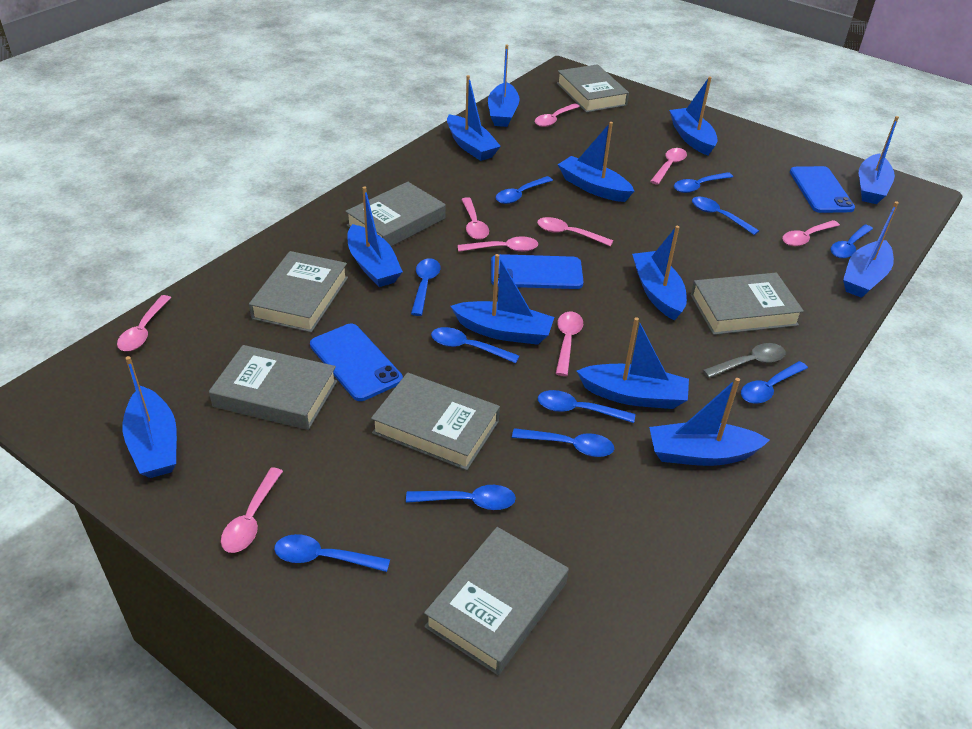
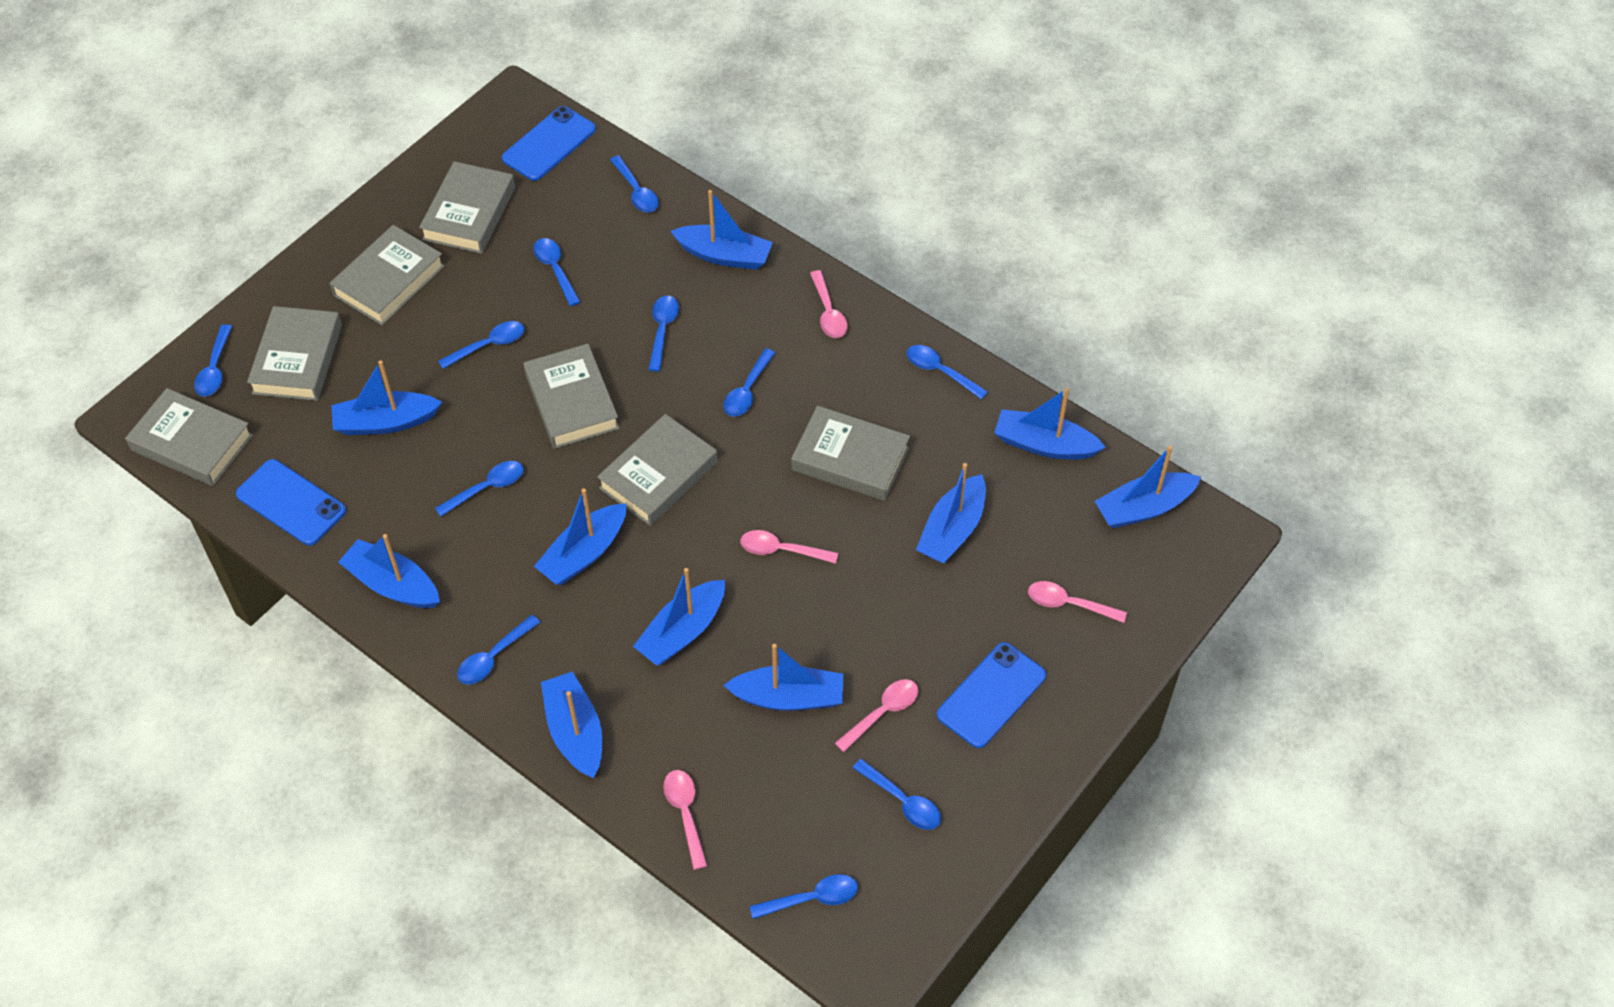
blue boat: 12 -> 10
grey spoon: 1 -> 0
pink spoon: 9 -> 5

